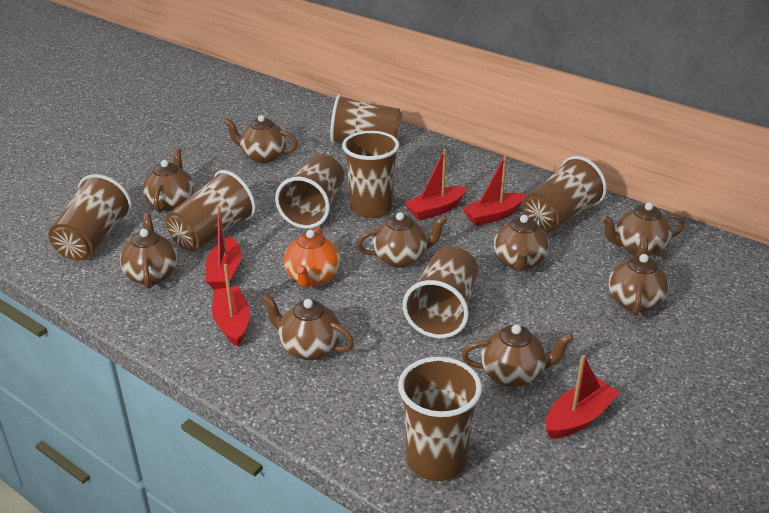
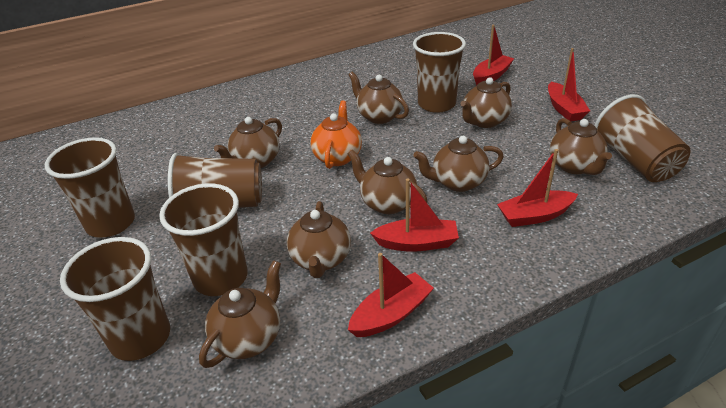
brown cup: 8 -> 6
brown teapot: 9 -> 8

